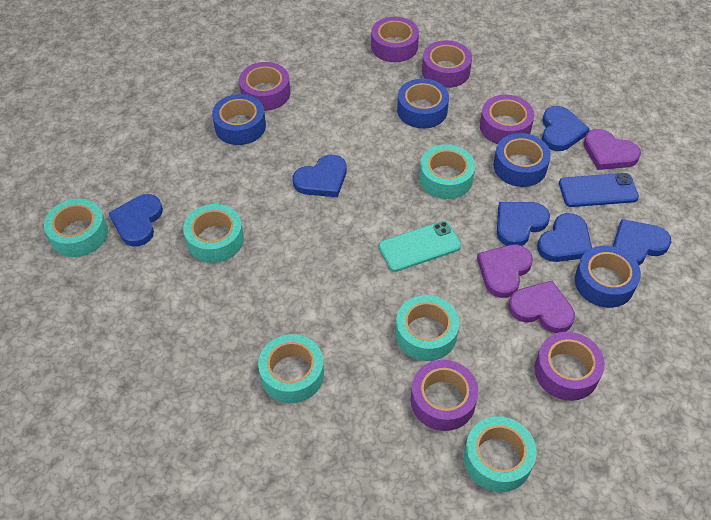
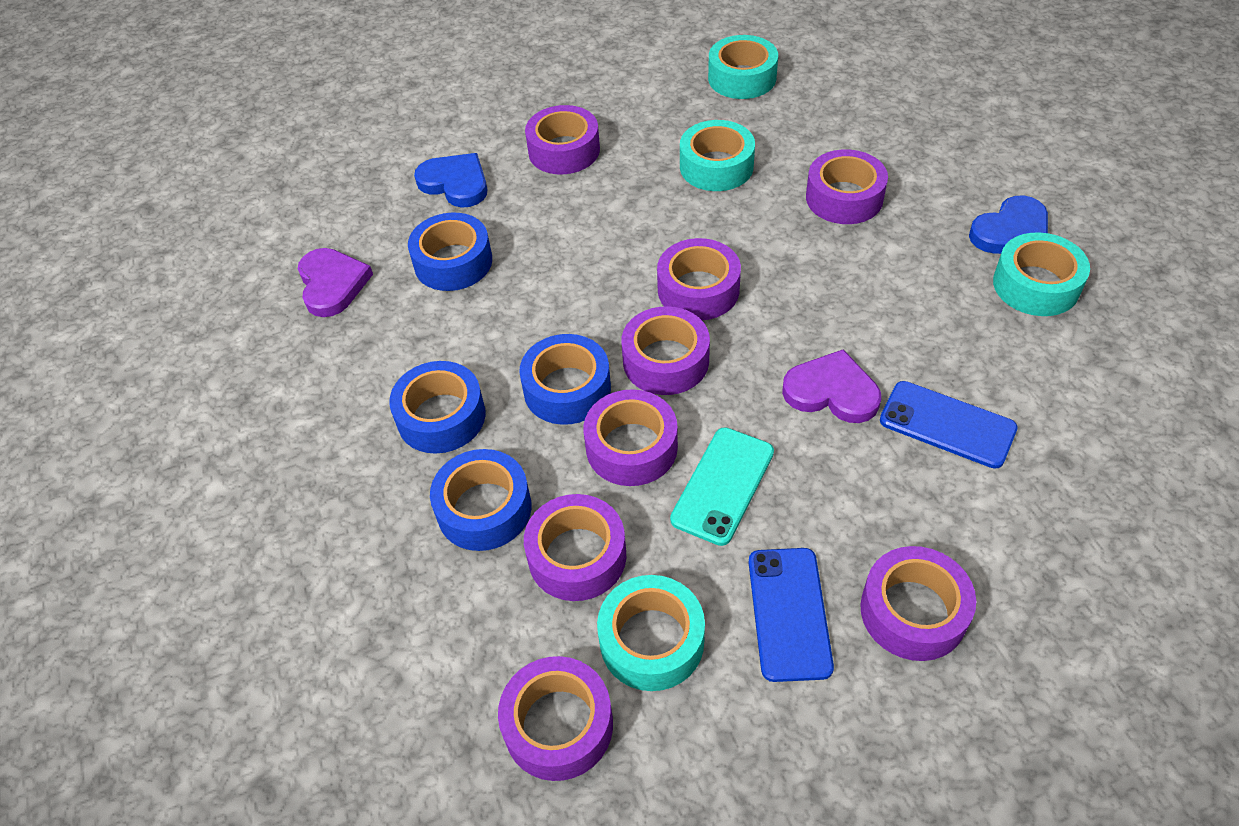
blue heart: 6 -> 2
blue phone: 1 -> 2
purple heart: 3 -> 2
purple tape: 6 -> 8
turquoise tape: 6 -> 4

